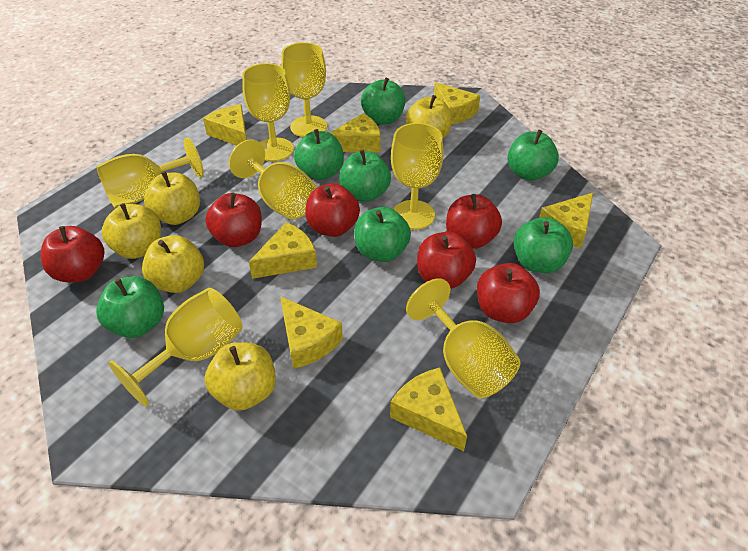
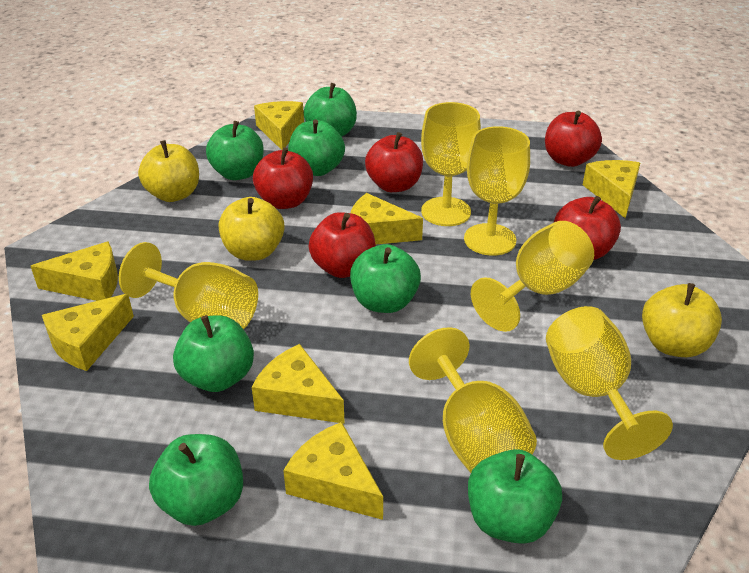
red apple: 6 -> 5
yellow apple: 5 -> 3
yellow goblet: 7 -> 6

